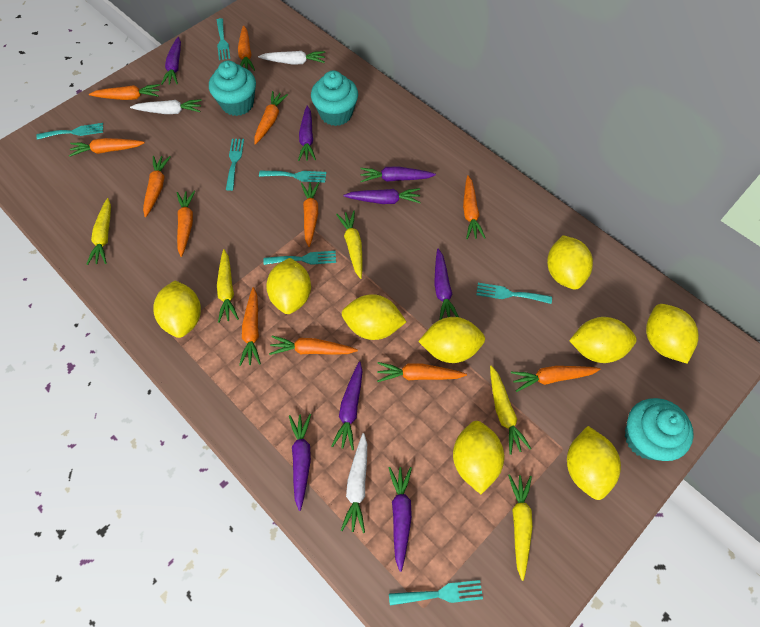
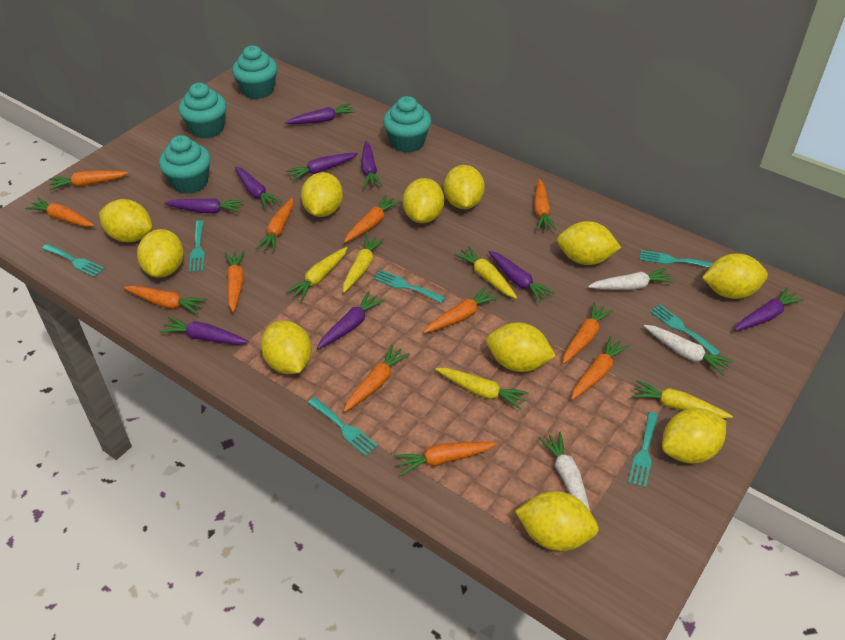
purple carrot: 8 -> 9
turquoise cupcake: 3 -> 4
yellow lemon: 9 -> 11

